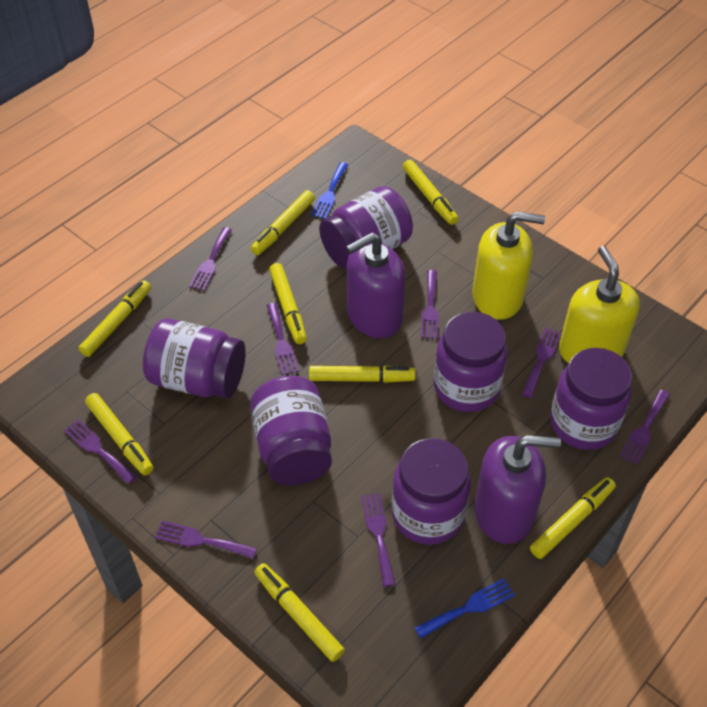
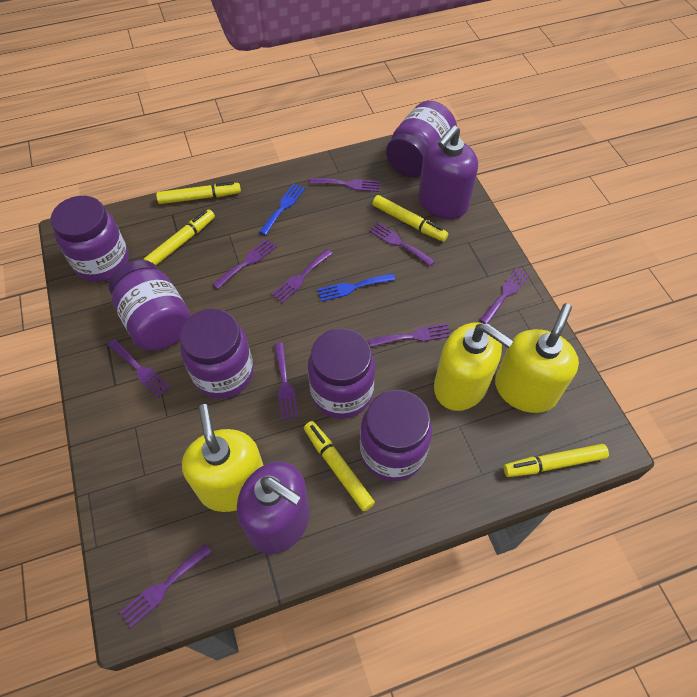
purple fork: 8 -> 9
yellow marker: 8 -> 5
yellow soap dispenser: 2 -> 3

